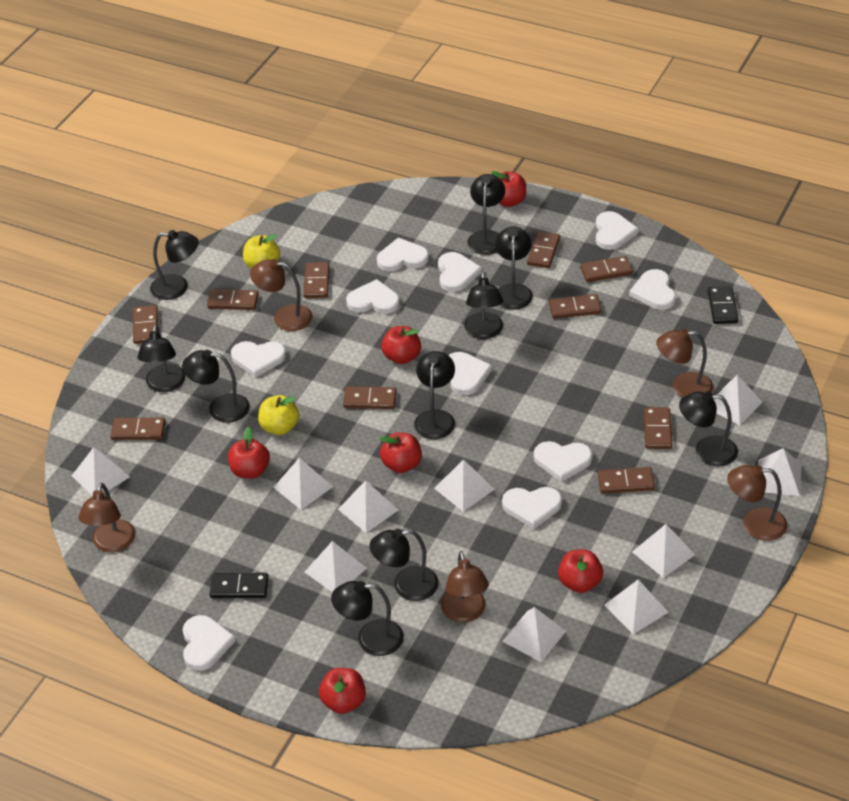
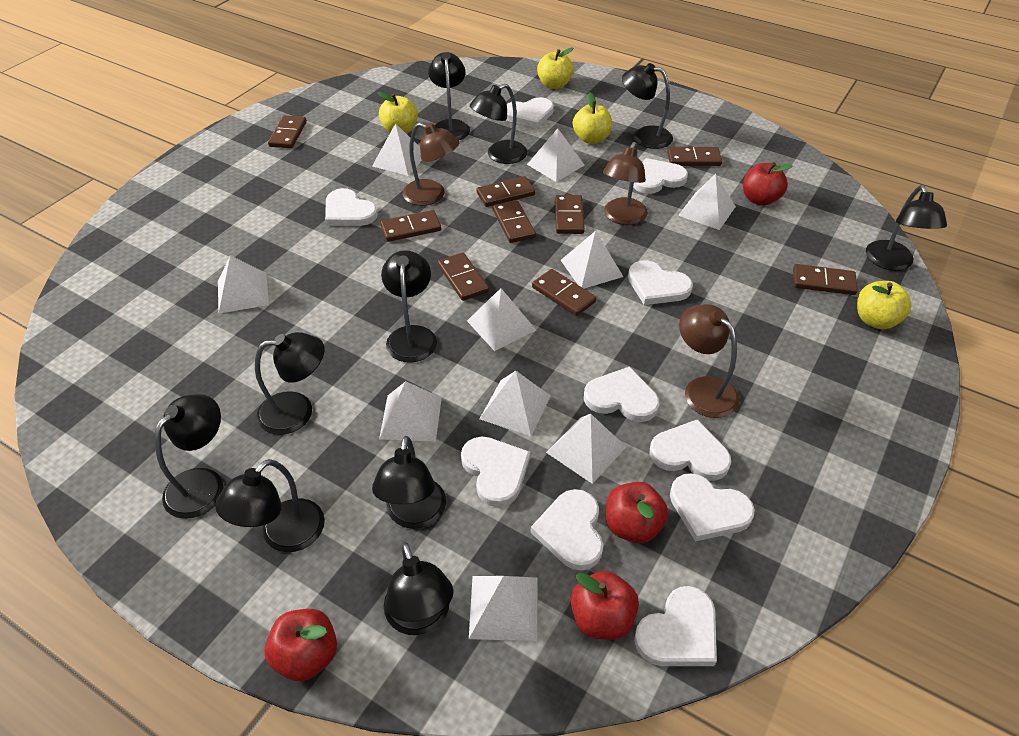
black domino: 2 -> 0
brown domino: 10 -> 9
brown lamp: 5 -> 3
red apple: 6 -> 4
yellow apple: 2 -> 4

